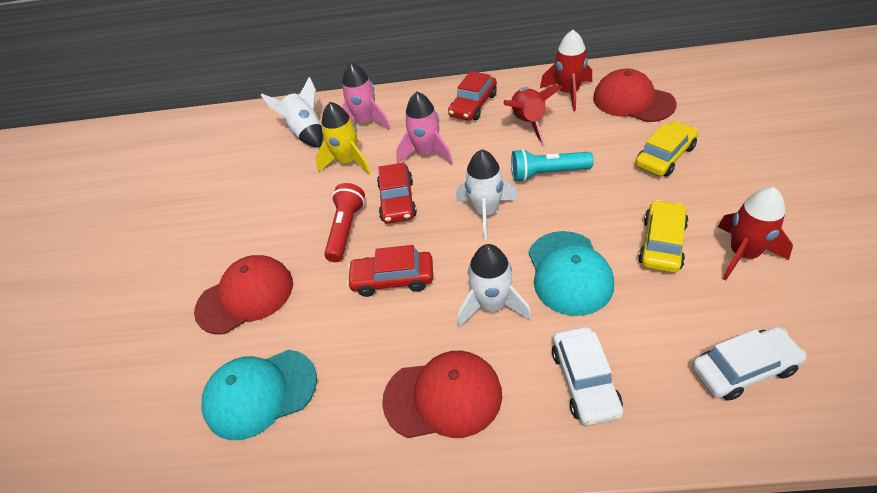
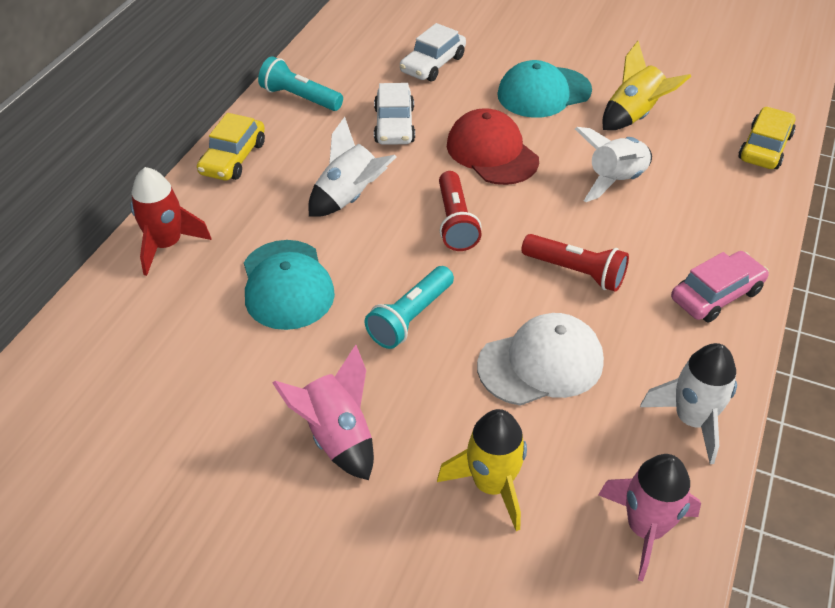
pink car: 0 -> 1
red cap: 3 -> 1
red car: 3 -> 0
red flashlight: 1 -> 2
red rocket: 3 -> 1
turquoise flashlight: 1 -> 2
white cap: 0 -> 1
yellow rocket: 1 -> 2

